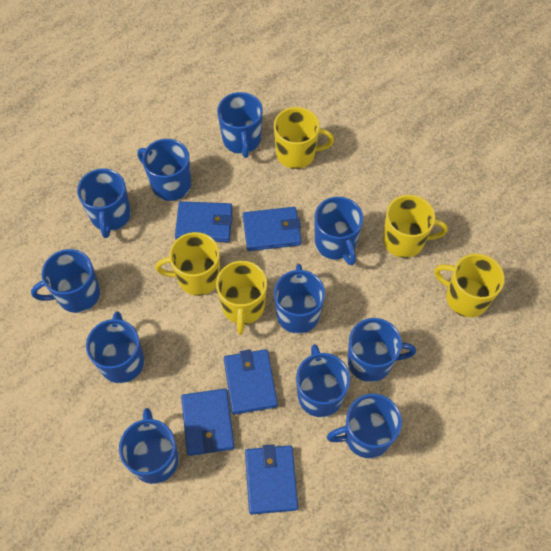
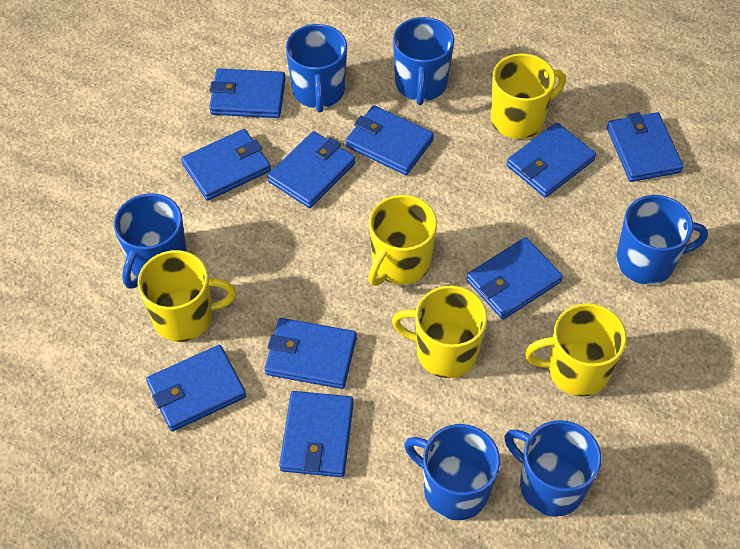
blue mug: 11 -> 6
blue wallet: 5 -> 10

